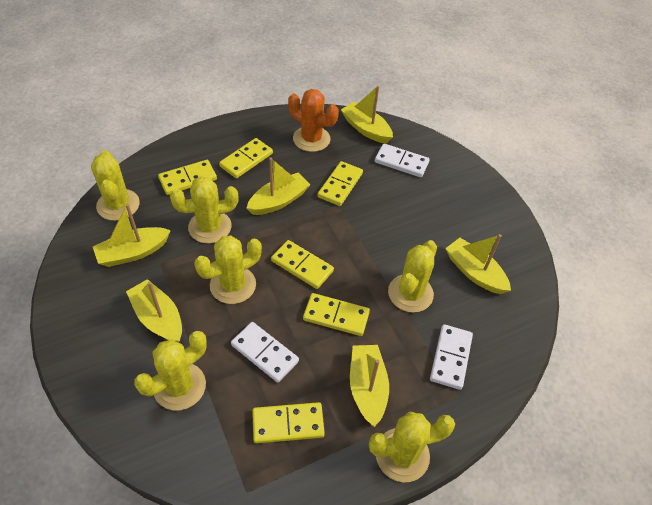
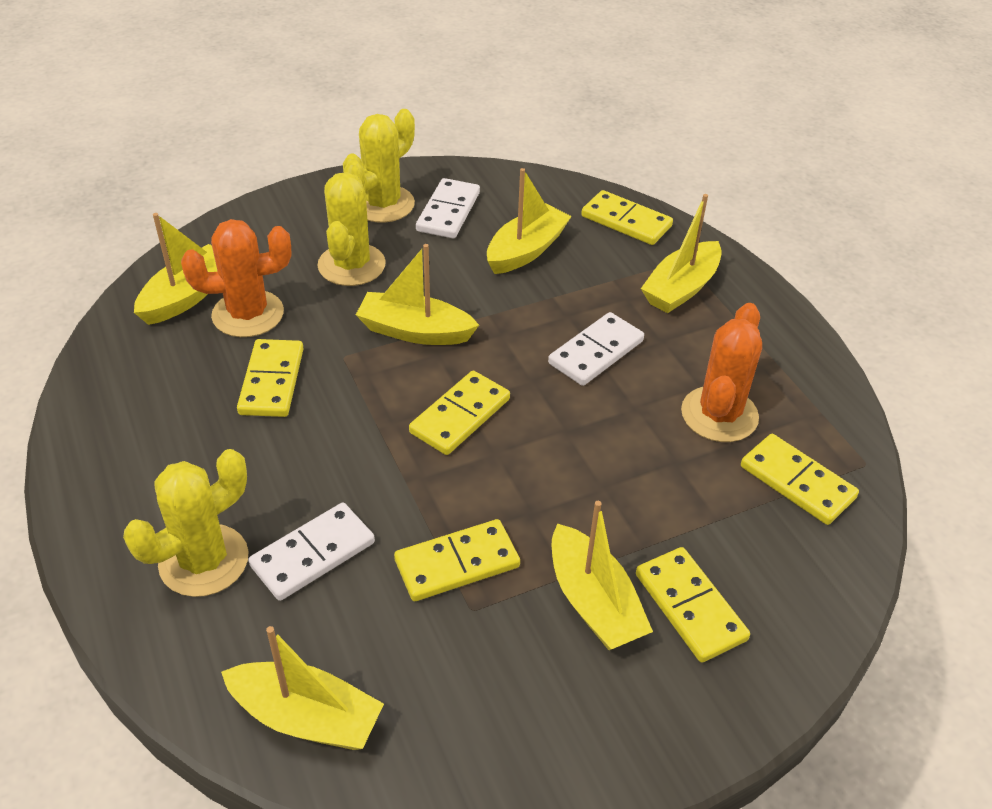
orange cactus: 1 -> 2
yellow cactus: 6 -> 3

